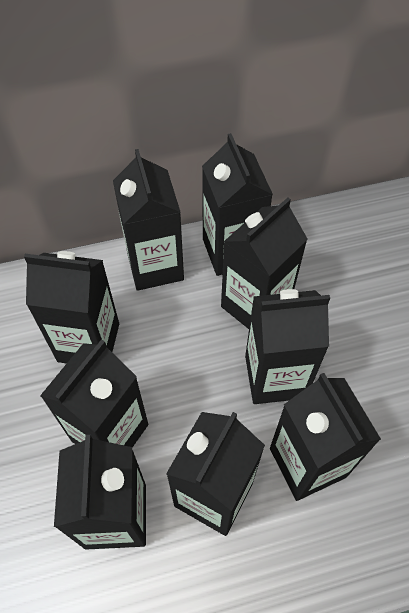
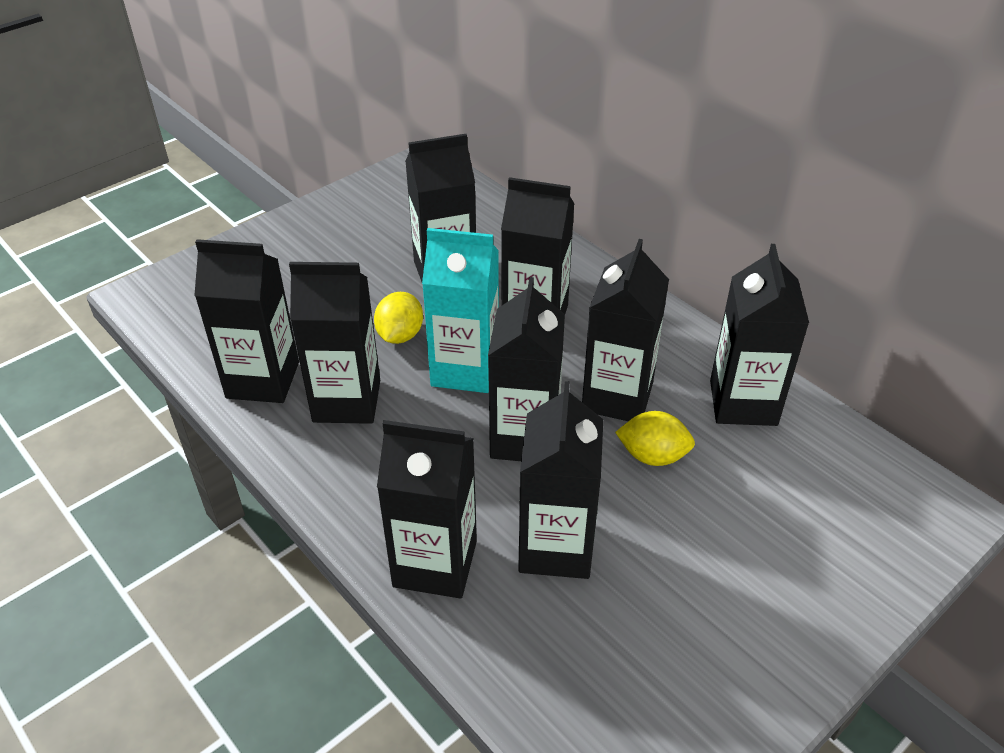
turquoise carton: 0 -> 1
yellow lemon: 0 -> 2

